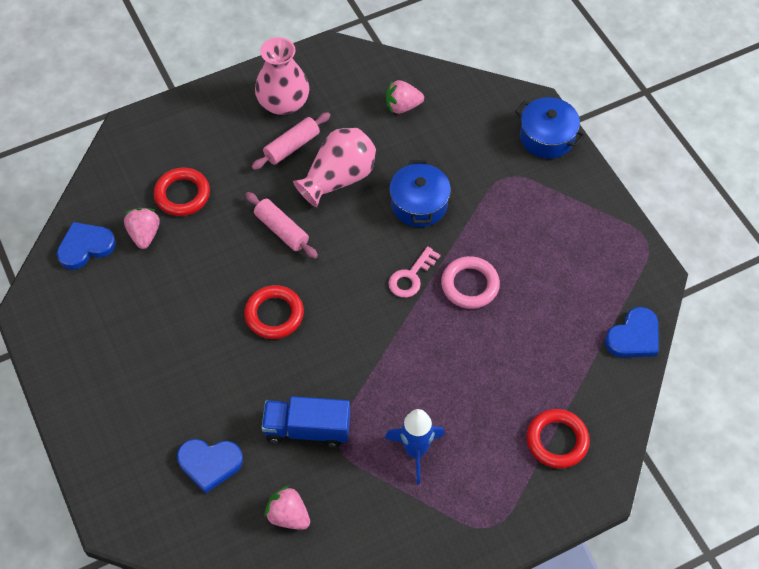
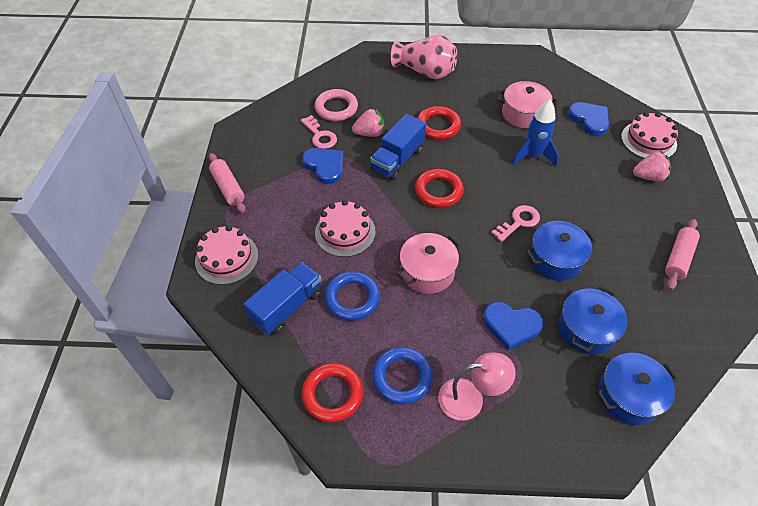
blue pot: 2 -> 3
blue ring: 0 -> 2
blue truck: 1 -> 2
pink cake: 0 -> 3
pink key: 1 -> 2
pink lamp: 0 -> 1
pink pot: 0 -> 2
pink strawberry: 3 -> 2
pink vase: 2 -> 1

